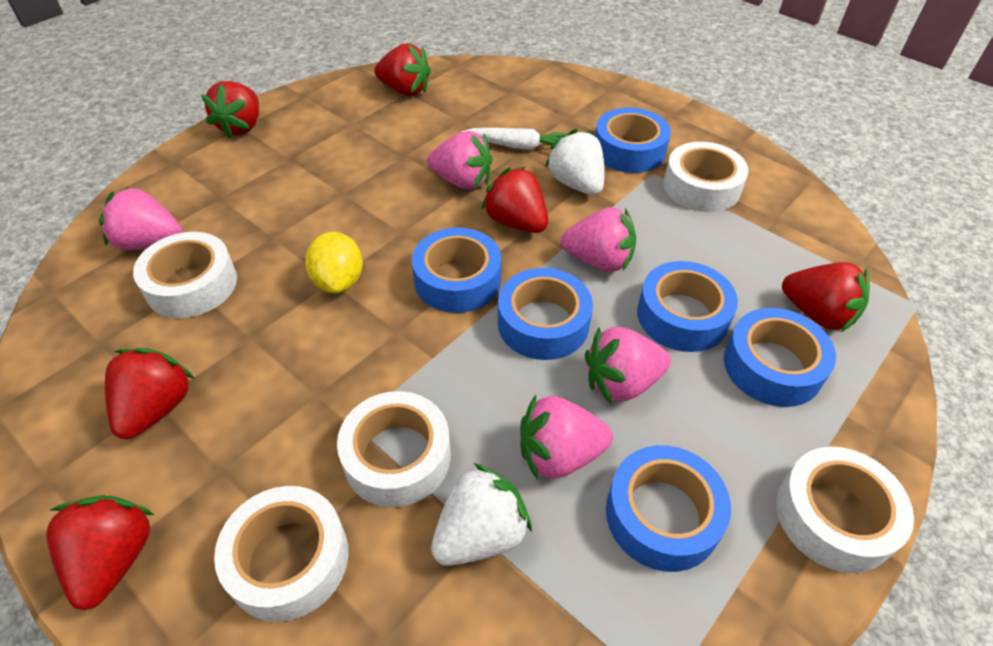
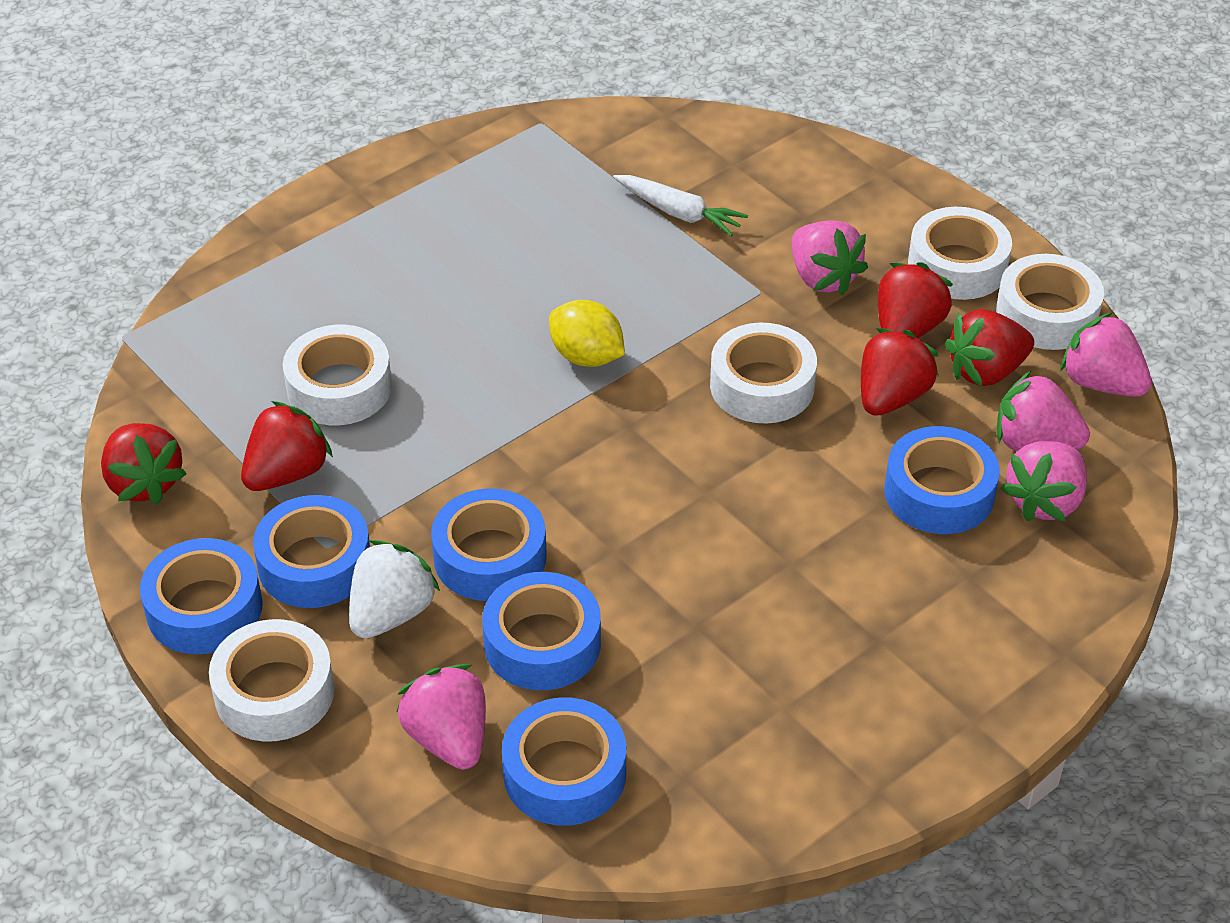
red strawberry: 6 -> 5
white strawberry: 2 -> 1

